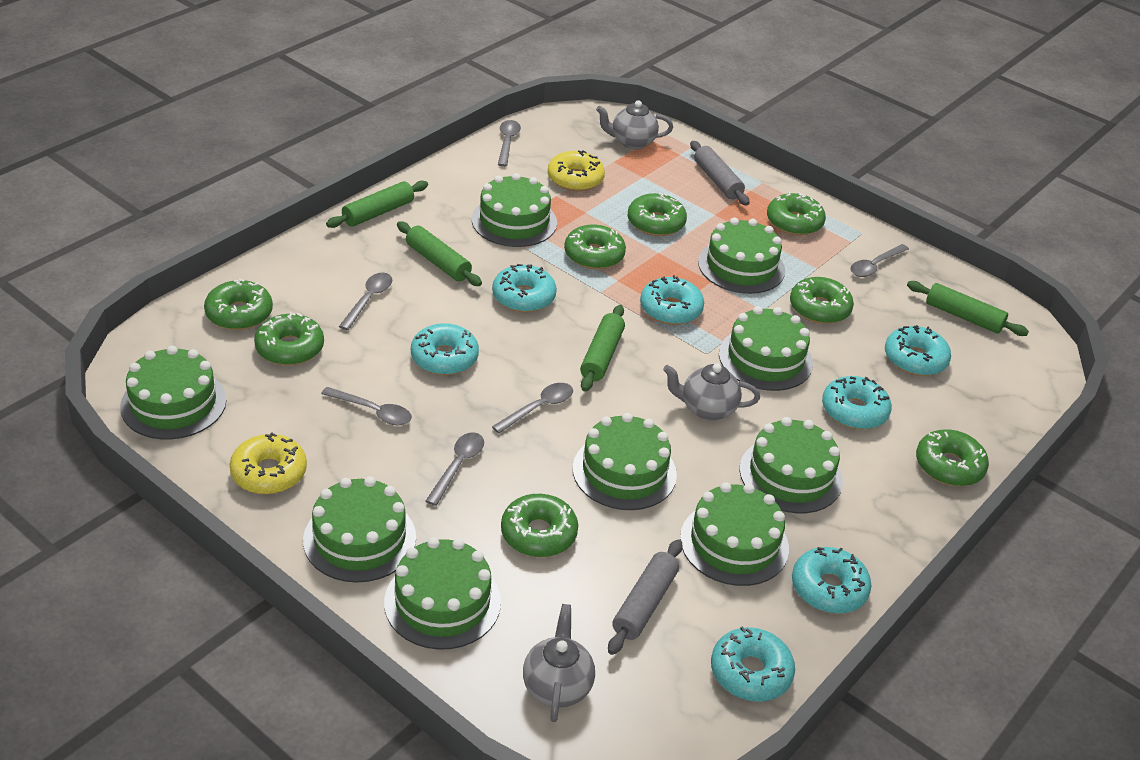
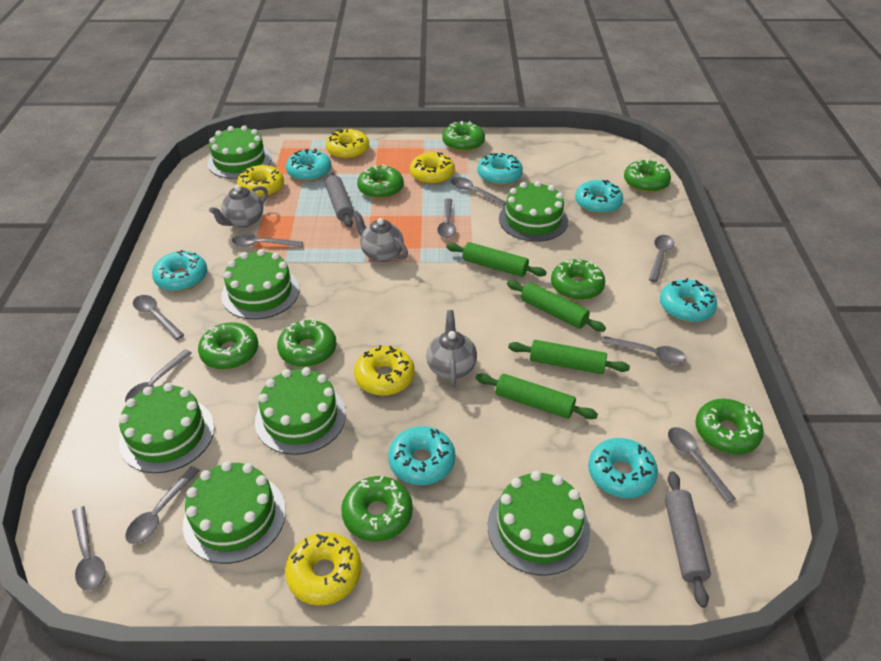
green cake: 9 -> 7
grey spoon: 6 -> 10
yellow donut: 2 -> 5

